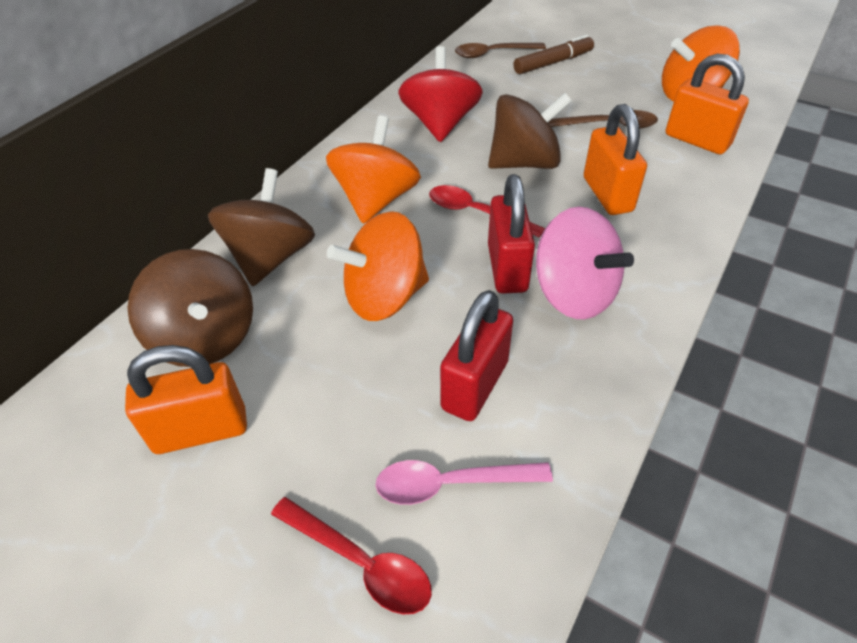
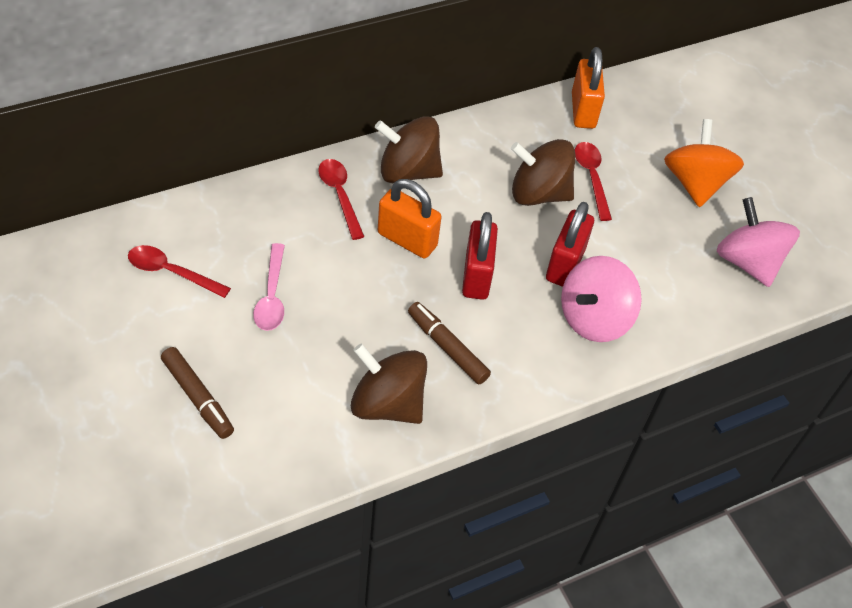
brown marker: 1 -> 2
brown spoon: 2 -> 0
orange padlock: 3 -> 2
orange spinning top: 3 -> 1
pink spinning top: 1 -> 2
red spinning top: 1 -> 0
red spoon: 2 -> 3

